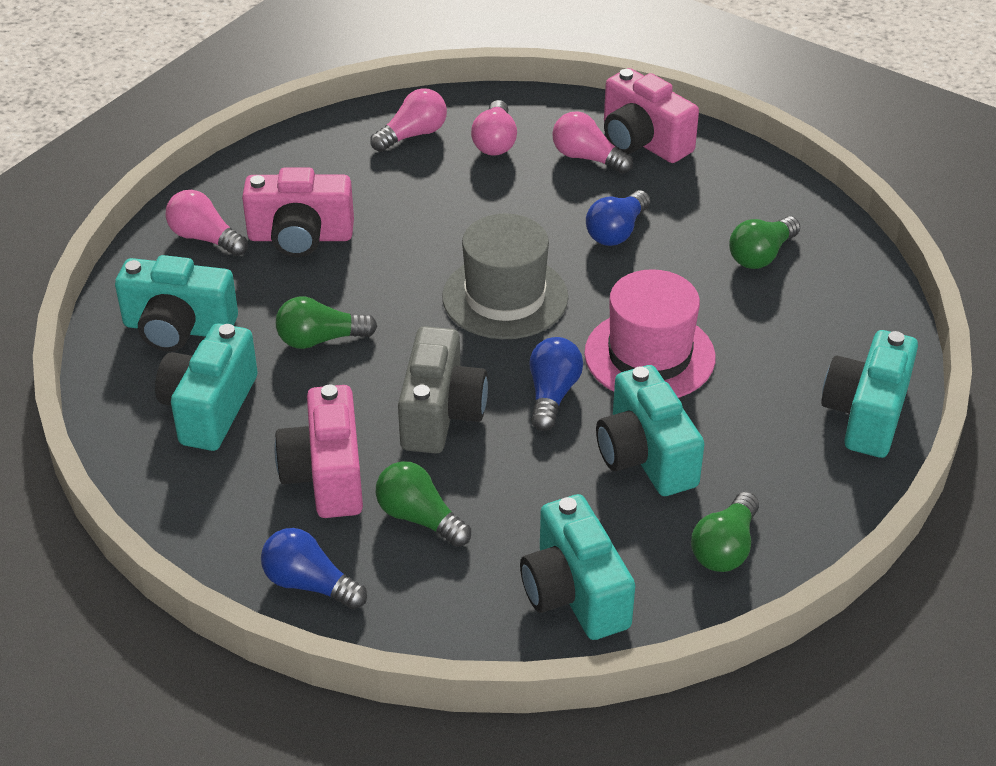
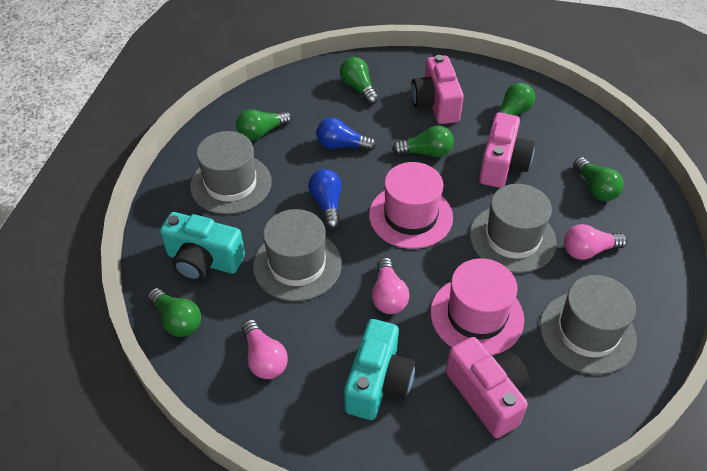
blue light bulb: 3 -> 2
green light bulb: 4 -> 6
grey camera: 1 -> 0
grey hat: 1 -> 4
pink hat: 1 -> 2
pink light bulb: 4 -> 3
turquoise camera: 5 -> 2

